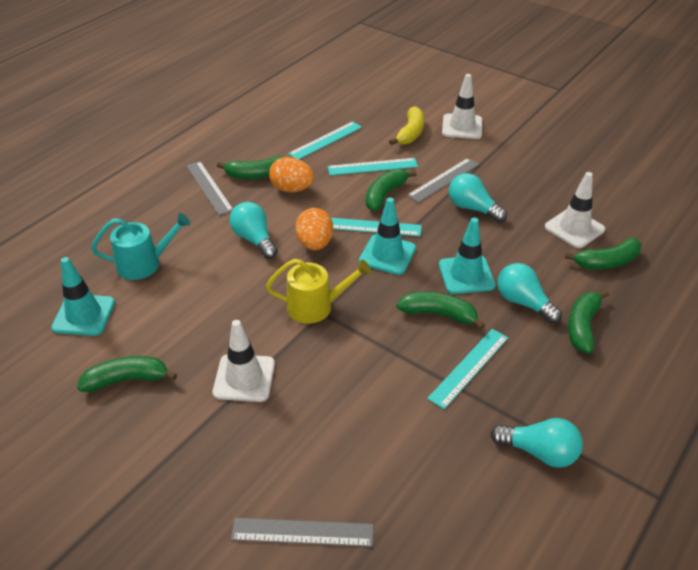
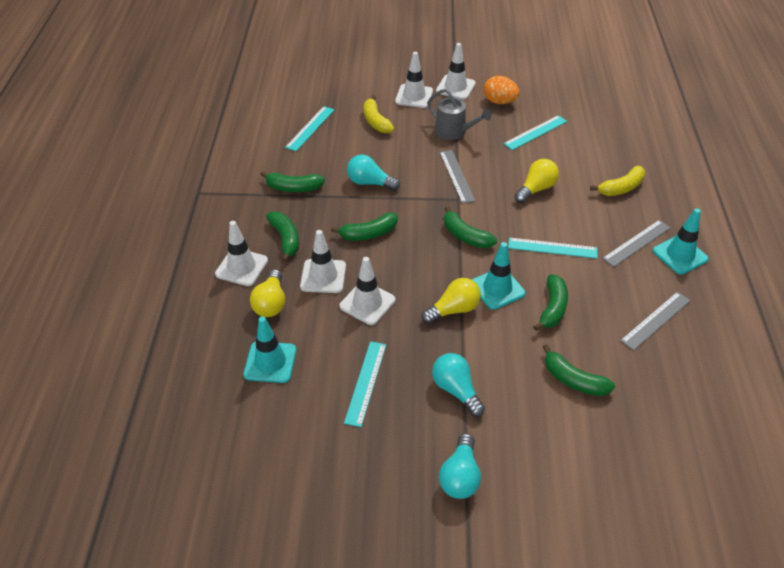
grey watering can: 0 -> 1
orange egg: 2 -> 1
turquoise light bulb: 4 -> 3
turquoise watering can: 1 -> 0
white traffic cone: 3 -> 5
yellow banana: 1 -> 2
yellow light bulb: 0 -> 3
yellow watering can: 1 -> 0

